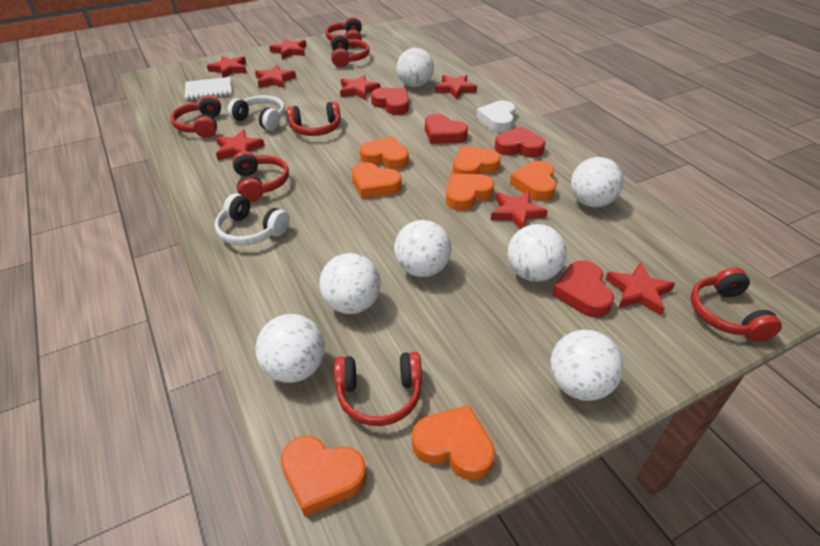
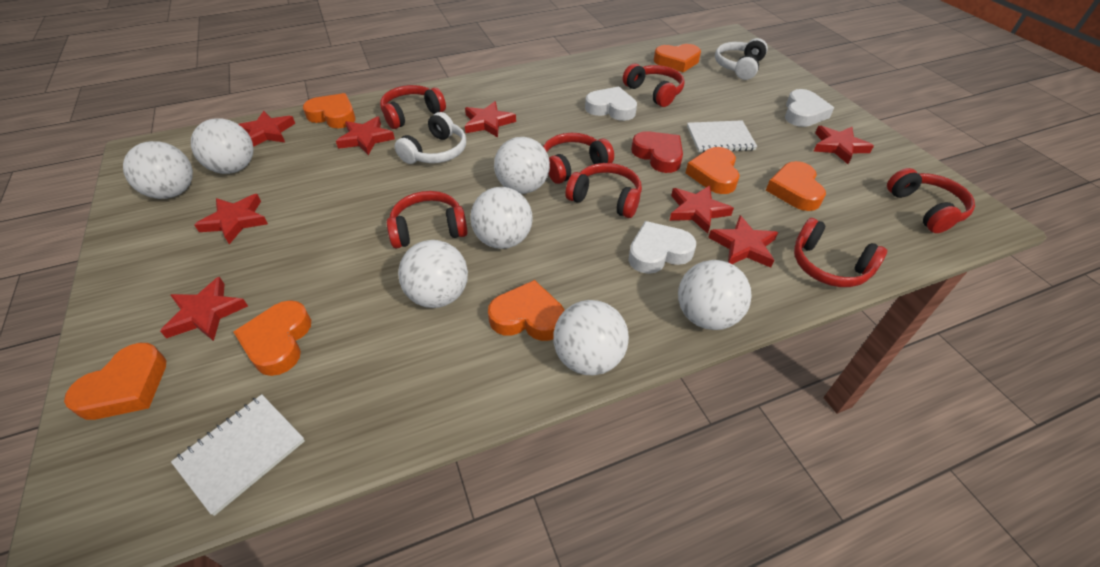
red heart: 4 -> 1
white heart: 1 -> 3
white notebook: 1 -> 2

